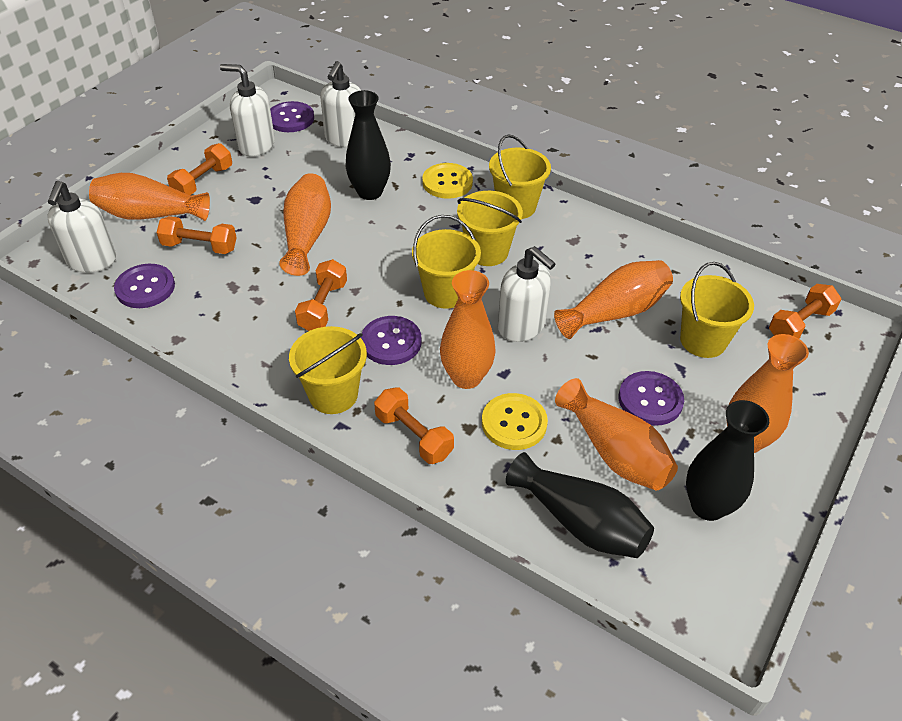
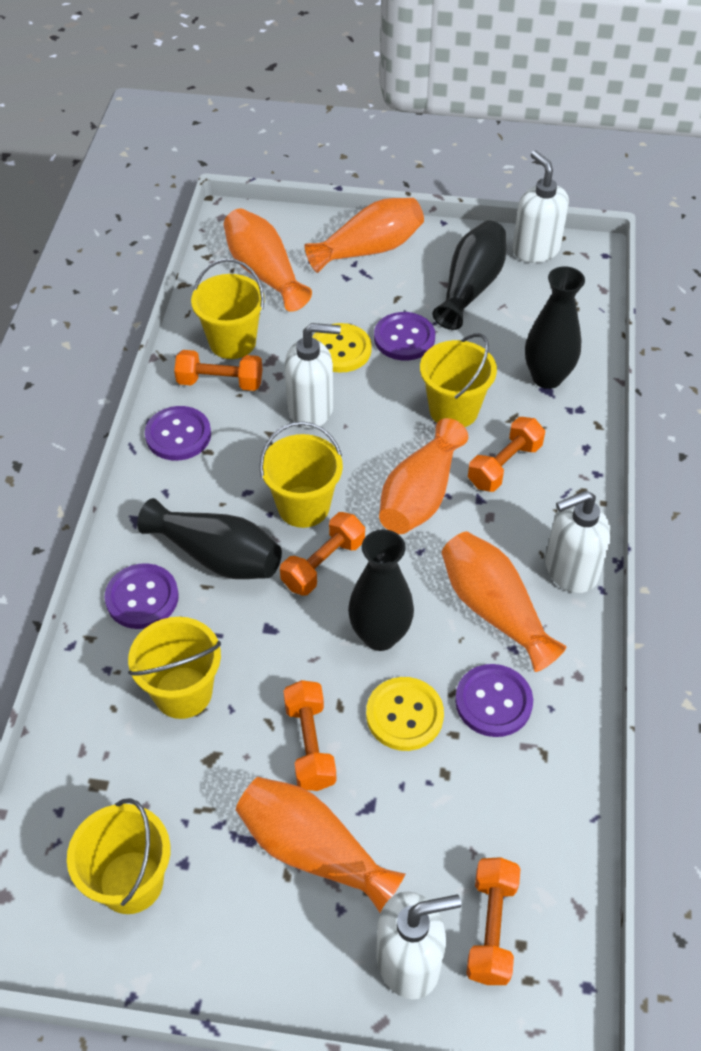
black vase: 3 -> 4
orange vase: 6 -> 5

